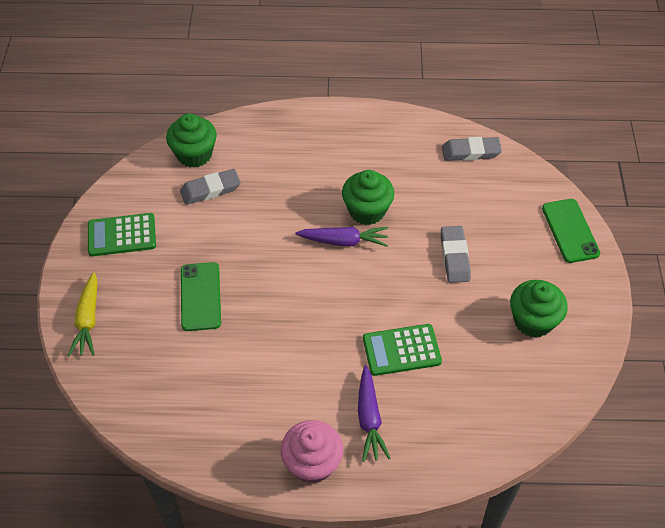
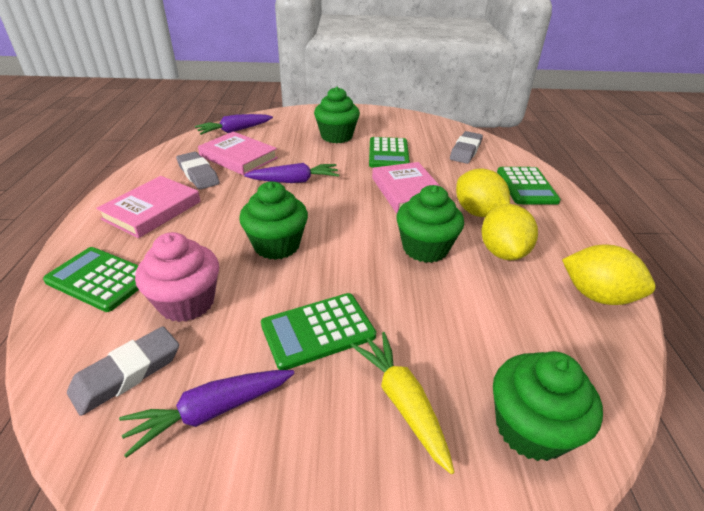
green calculator: 2 -> 4
green cupcake: 3 -> 4
green phone: 2 -> 0
pink book: 0 -> 3
purple carrot: 2 -> 3
yellow lemon: 0 -> 3

